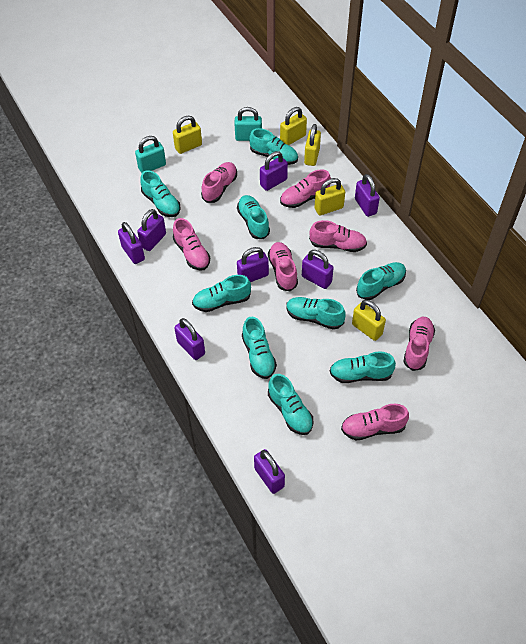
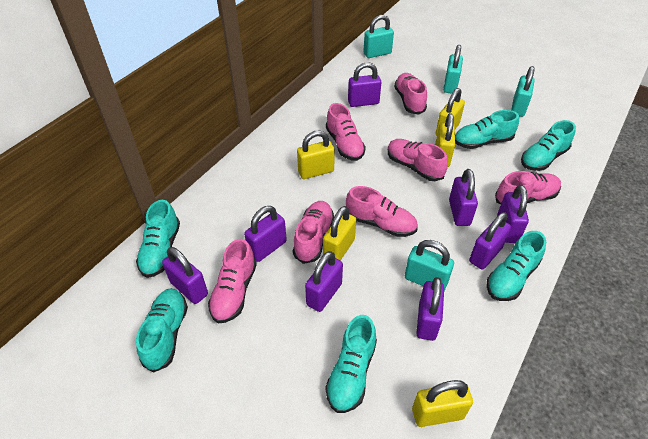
turquoise padlock: 2 -> 4
turquoise shoe: 9 -> 6

